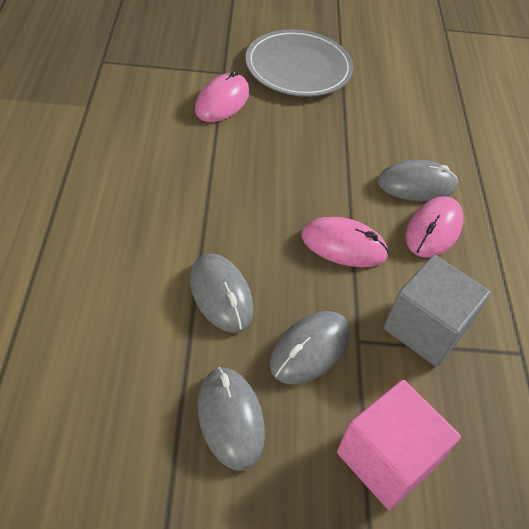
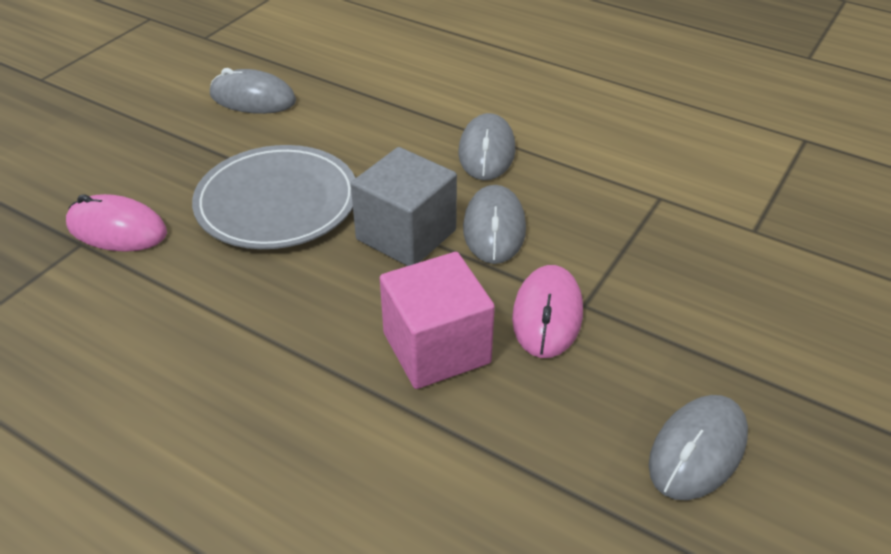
pink mouse: 3 -> 2

